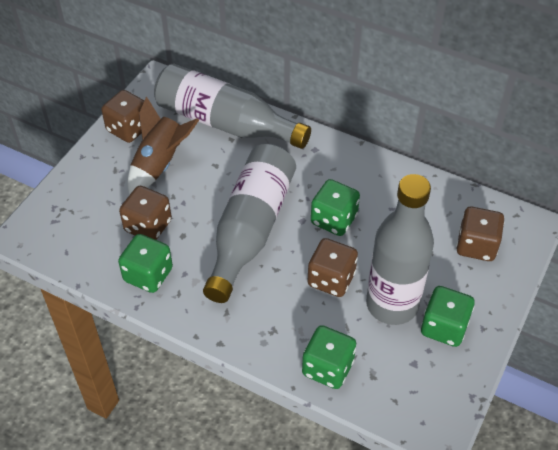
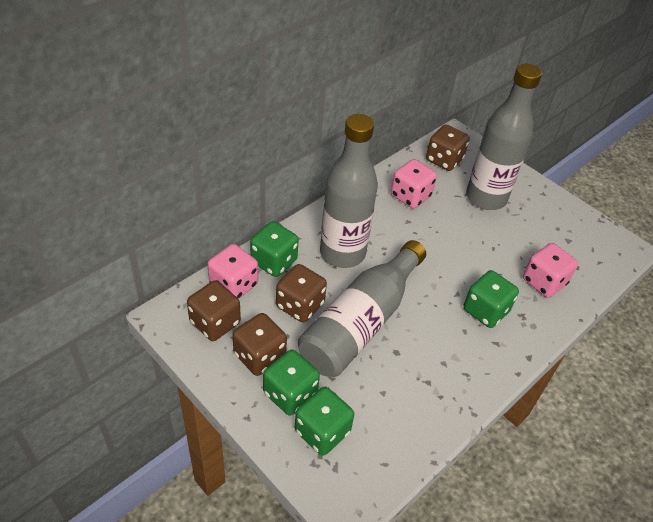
brown rocket: 1 -> 0
pink dice: 0 -> 3

